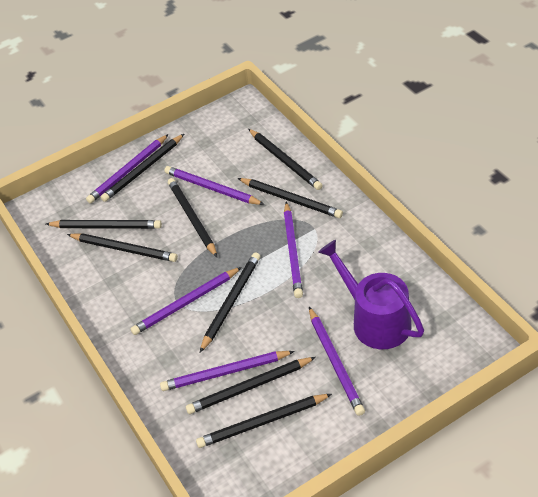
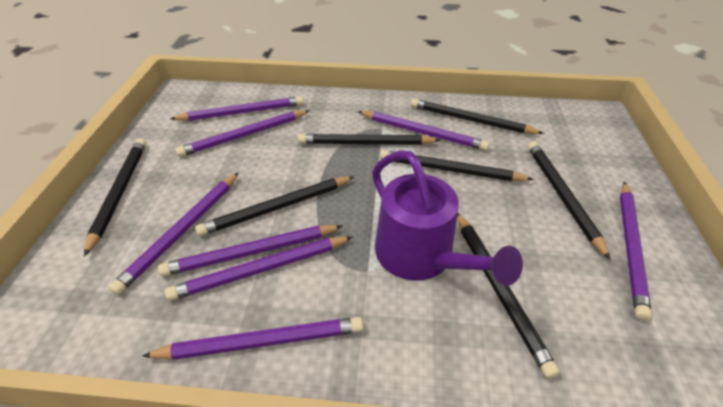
black pencil: 9 -> 7
purple pencil: 6 -> 8

